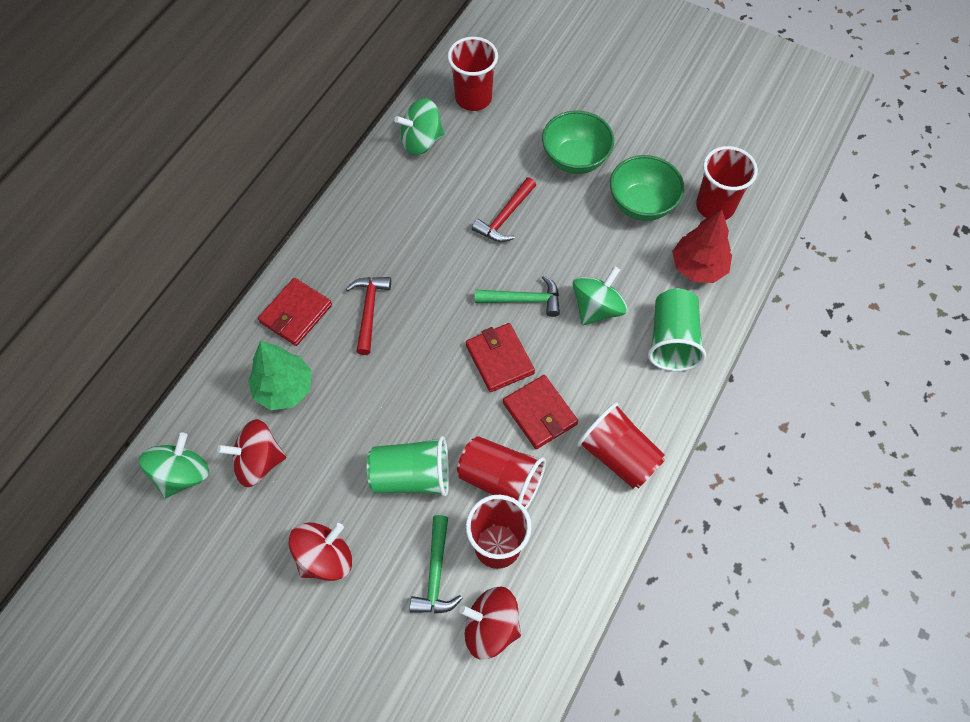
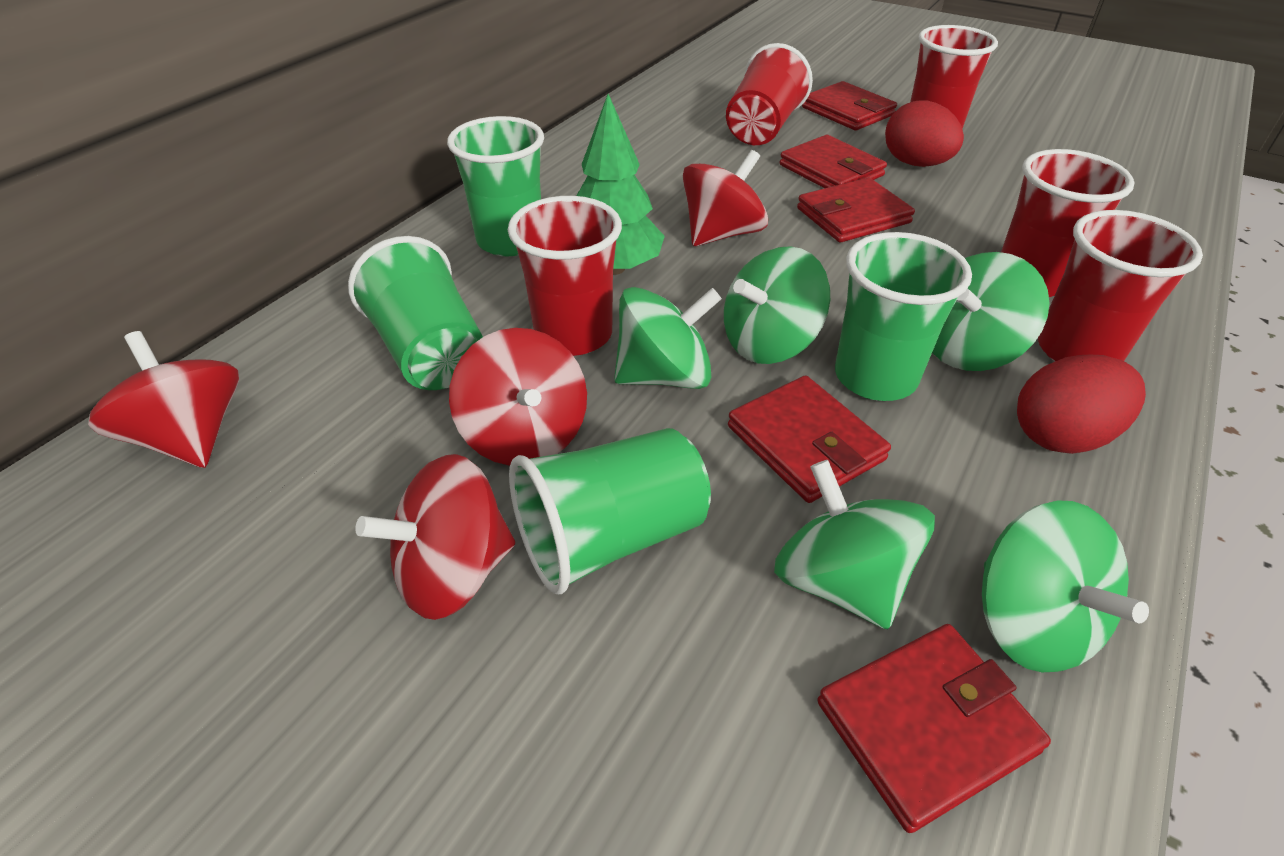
green bowl: 2 -> 0
green cup: 2 -> 4
green hammer: 2 -> 0
green spinning top: 3 -> 5
red egg: 0 -> 2
red hammer: 2 -> 0
red spinning top: 3 -> 4
red tree: 1 -> 0
red wallet: 3 -> 5

